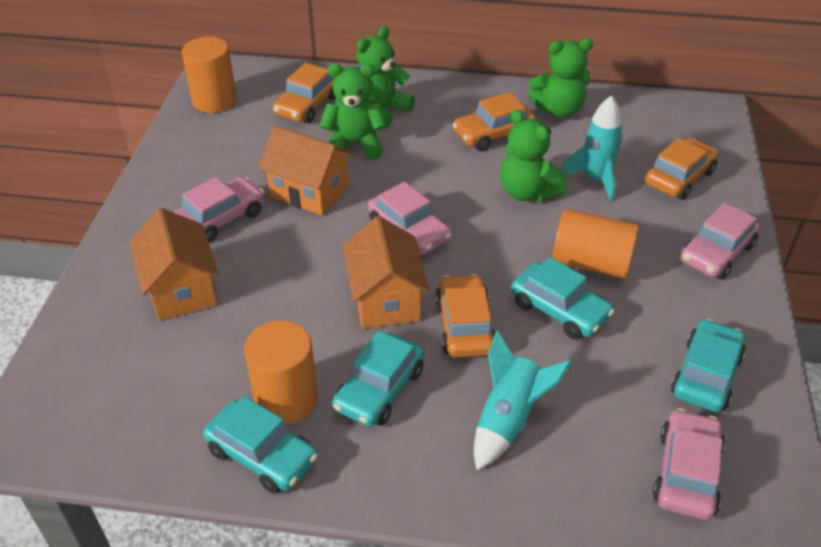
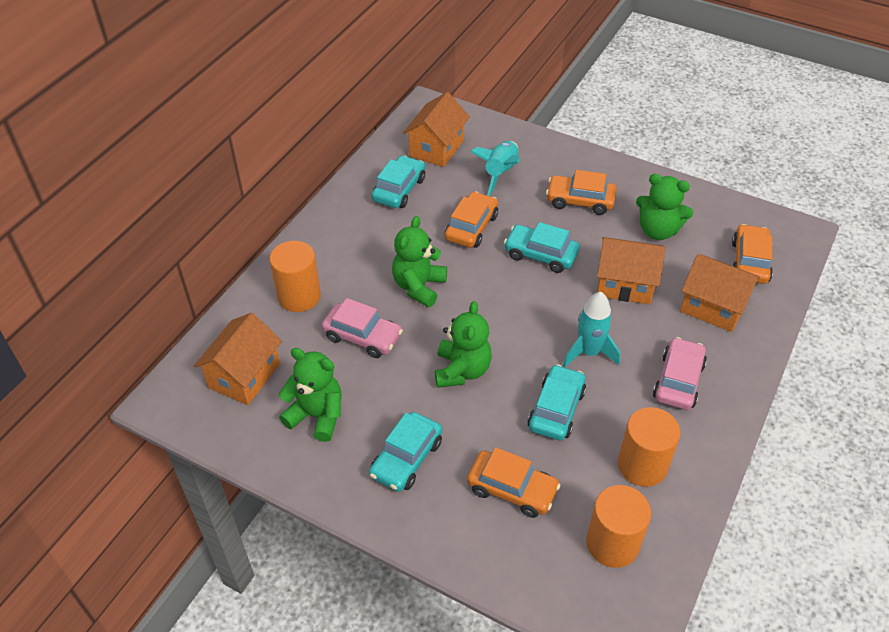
orange house: 3 -> 4
pink car: 4 -> 2

